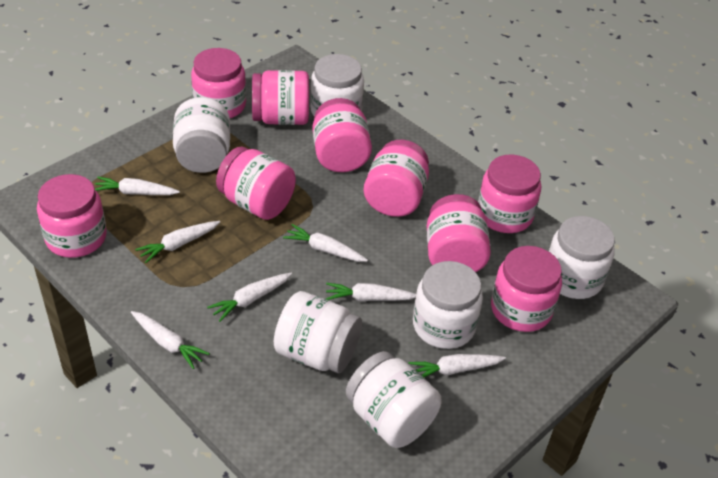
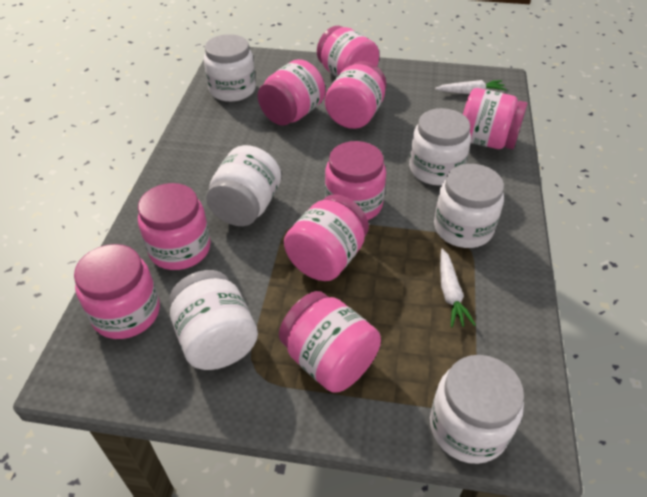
white carrot: 7 -> 2

